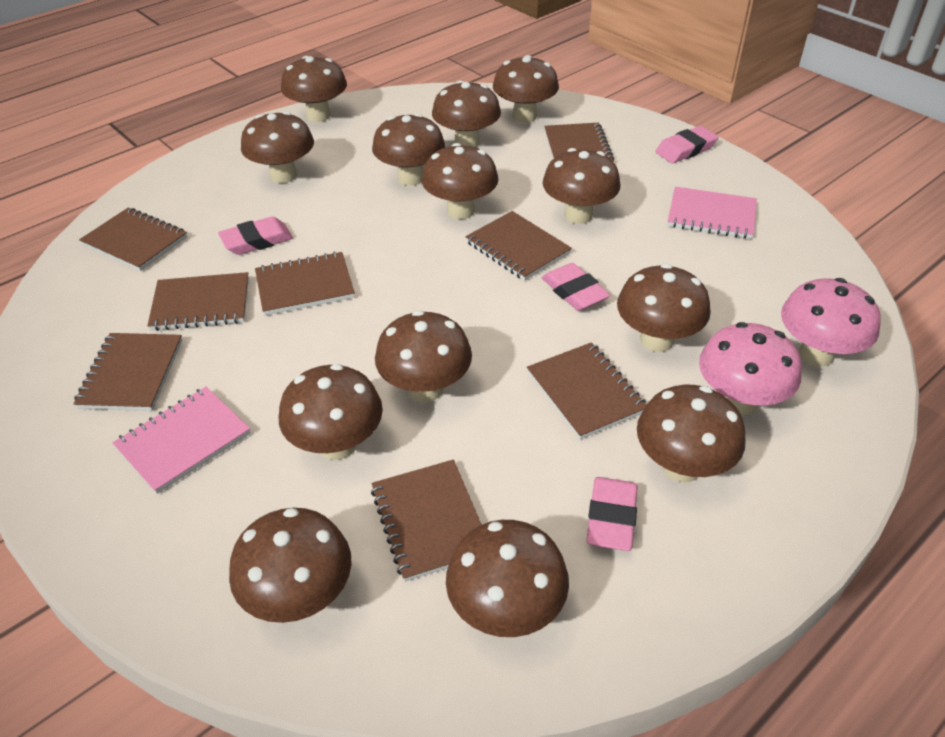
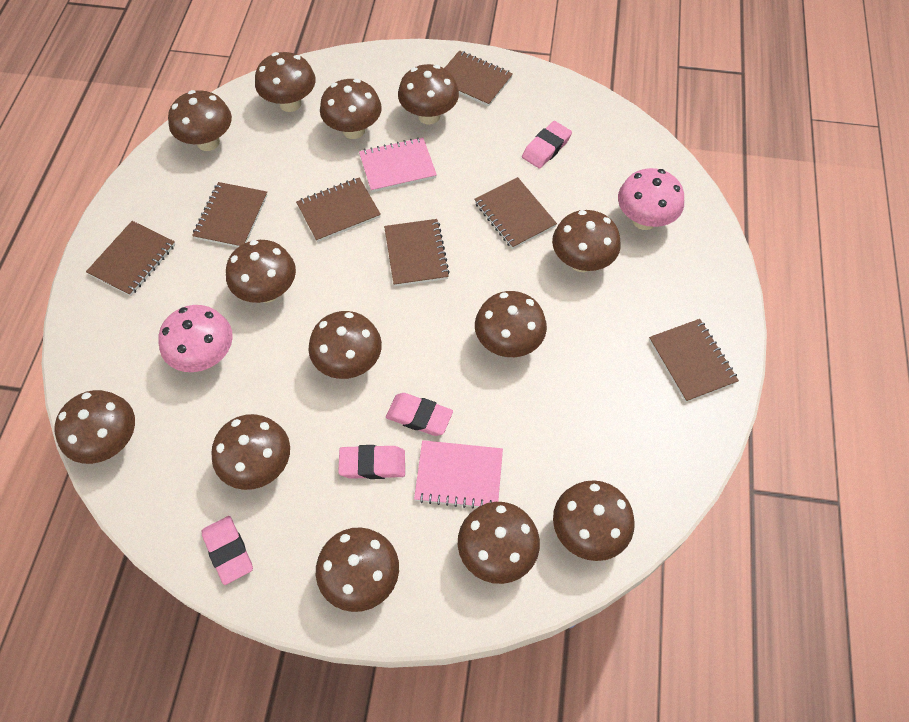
brown notebook: 8 -> 7

